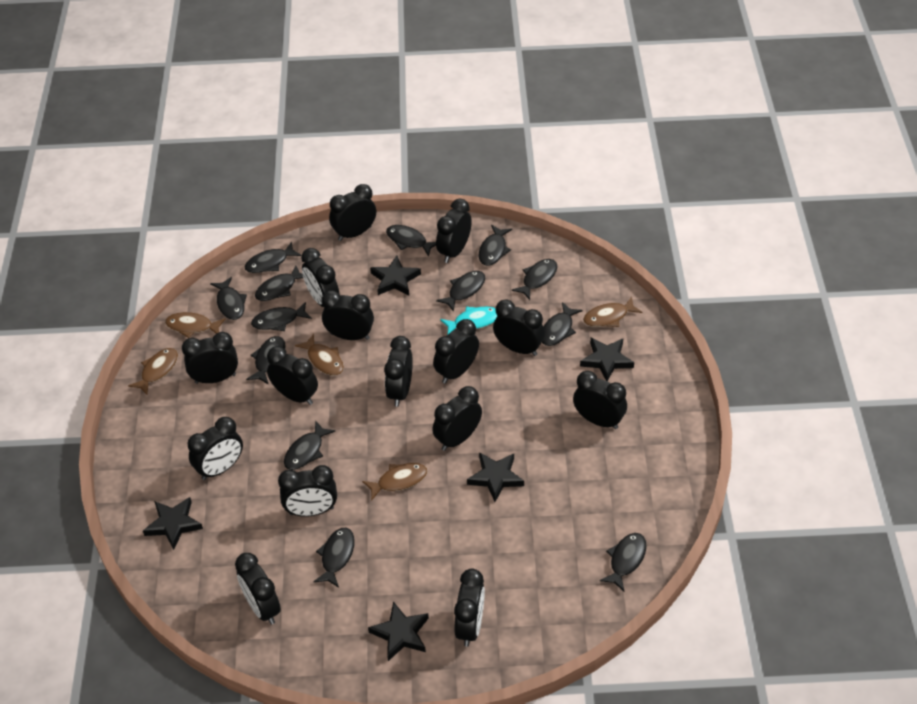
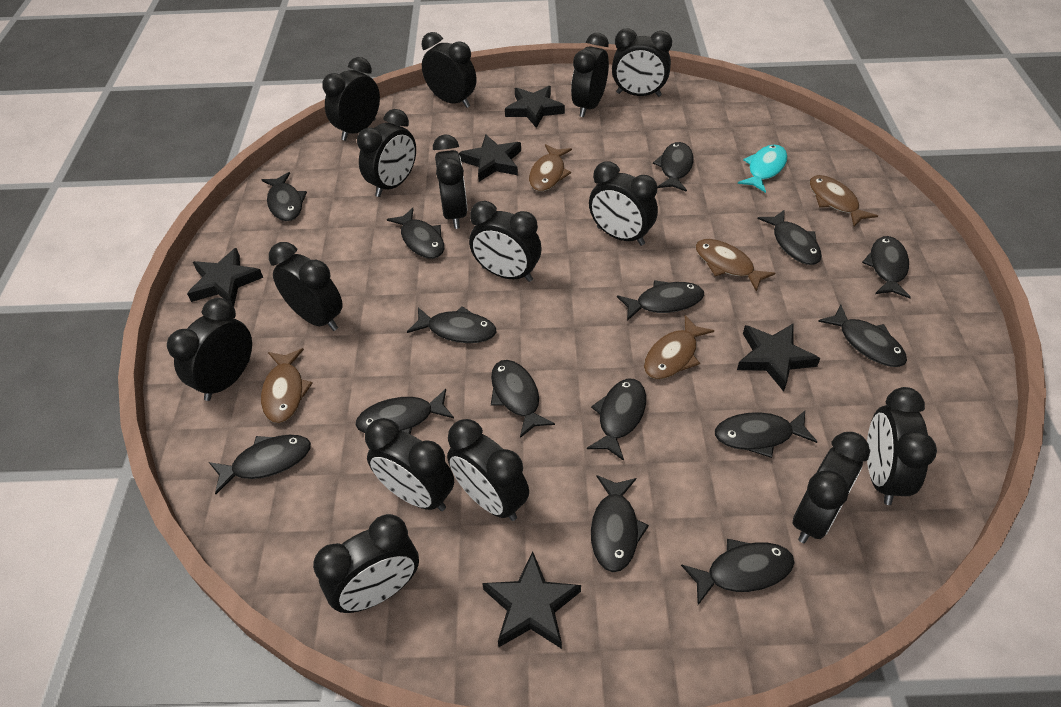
black fish: 13 -> 15

